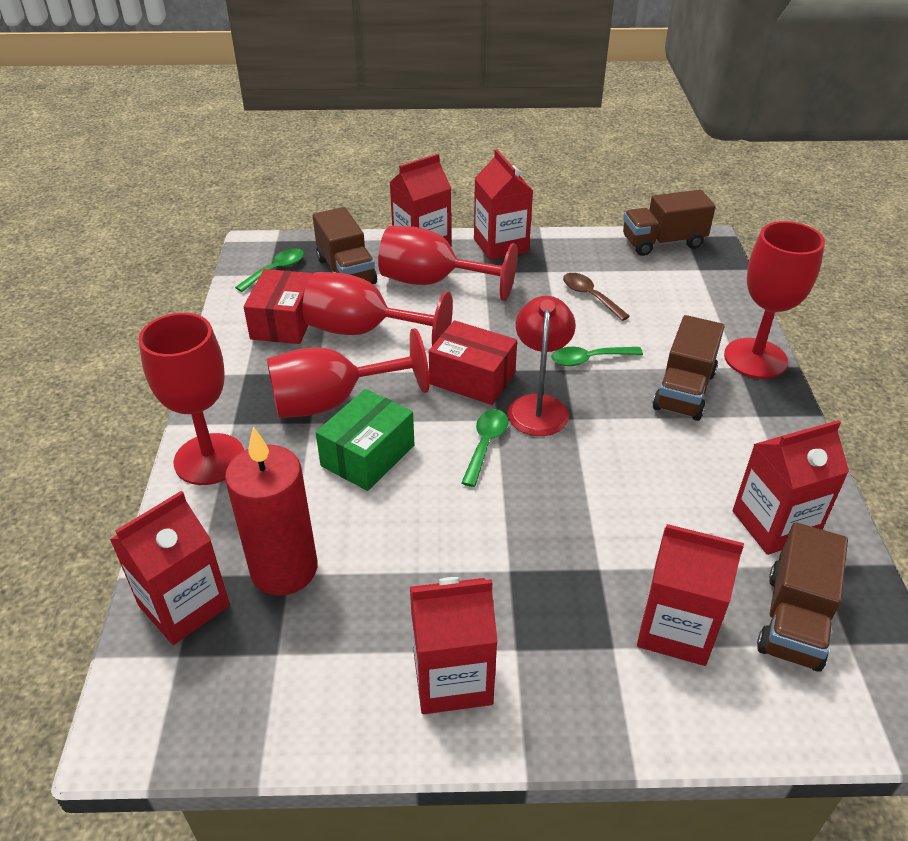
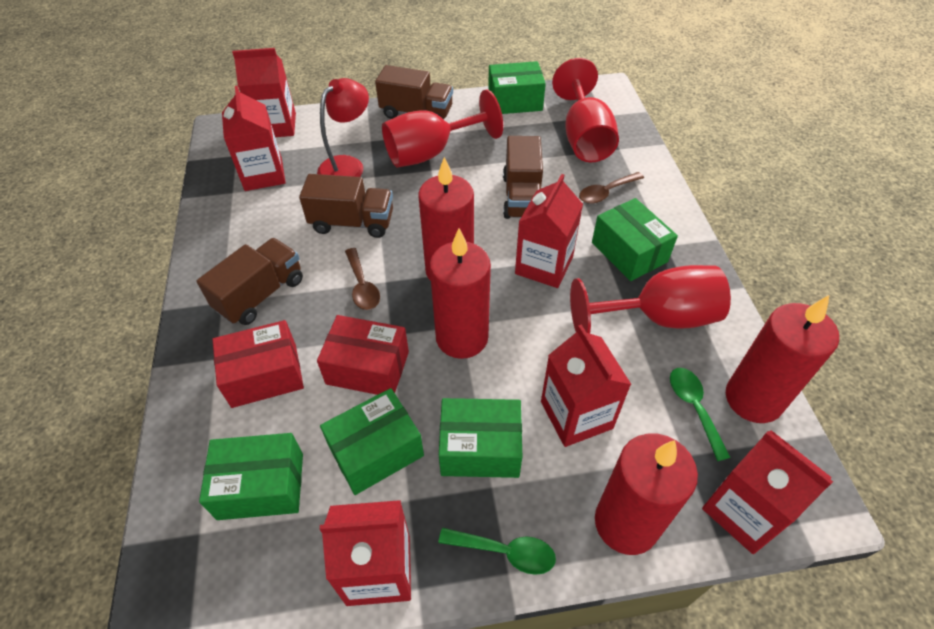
brown spoon: 1 -> 2
green box: 1 -> 5
green spoon: 3 -> 2
red candle: 1 -> 4
red goblet: 5 -> 3

